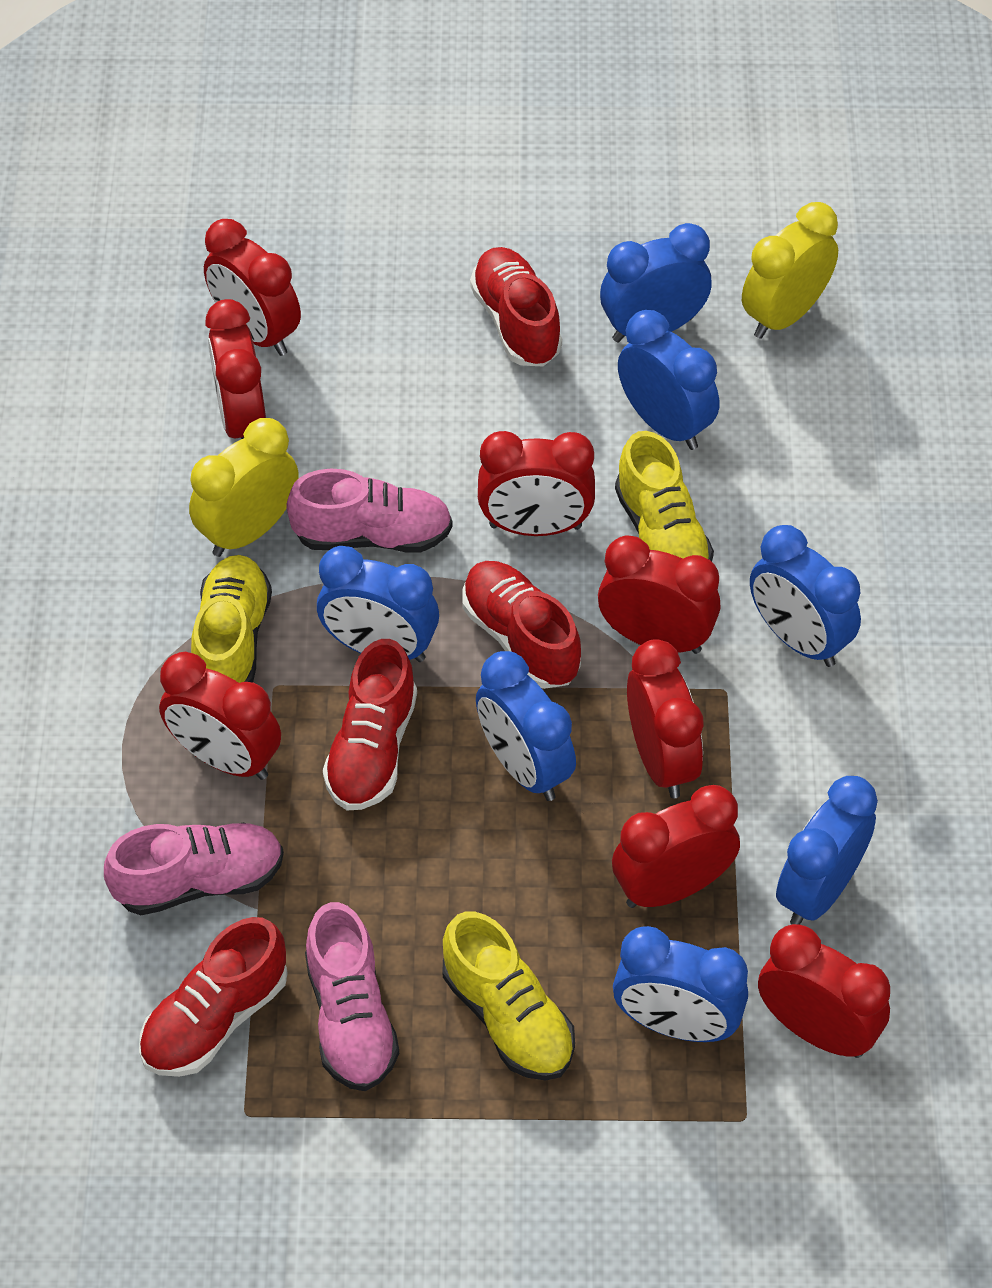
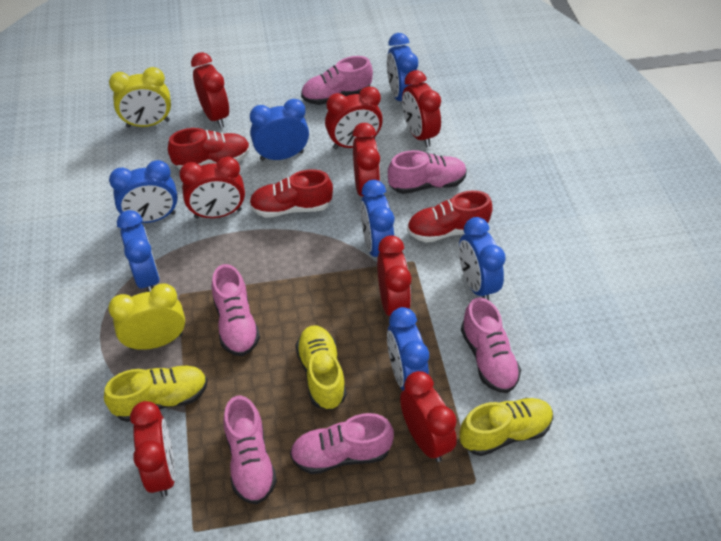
pink shoe: 3 -> 6
red shoe: 4 -> 3

